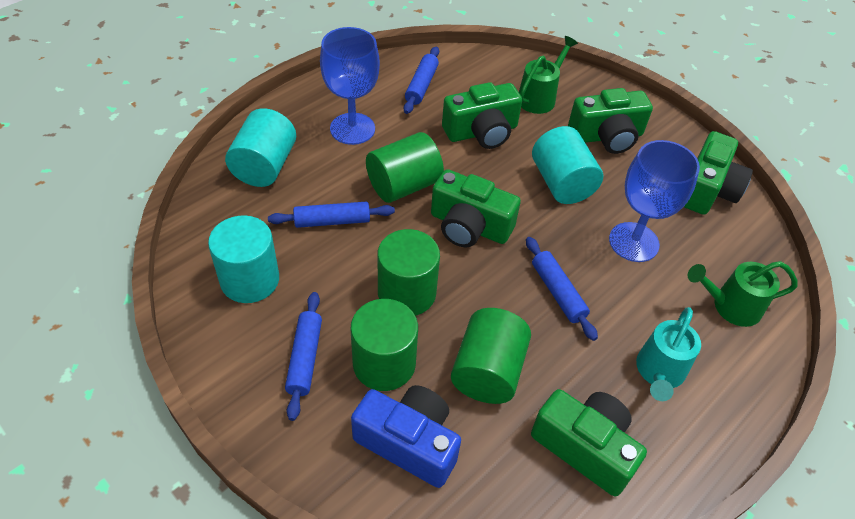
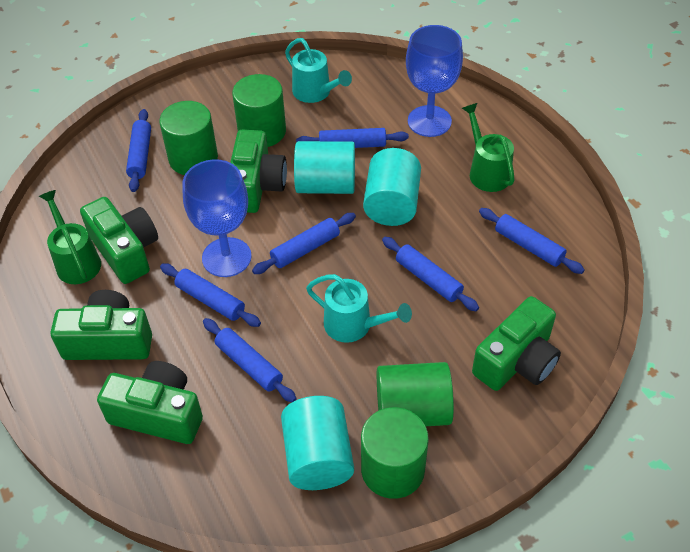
blue camera: 1 -> 0
blue rolling pin: 4 -> 7
turquoise watering can: 1 -> 2

